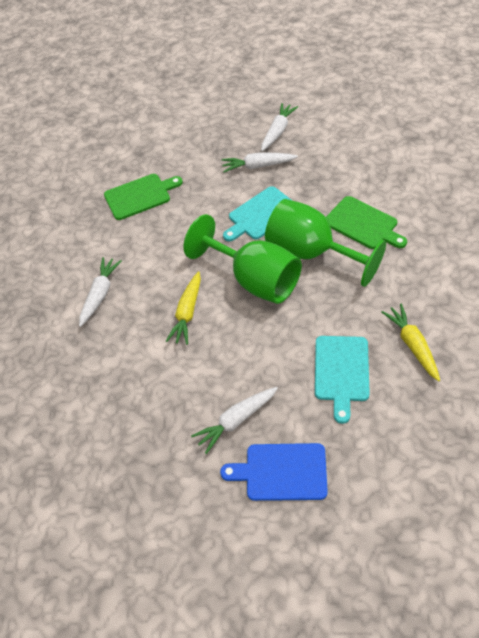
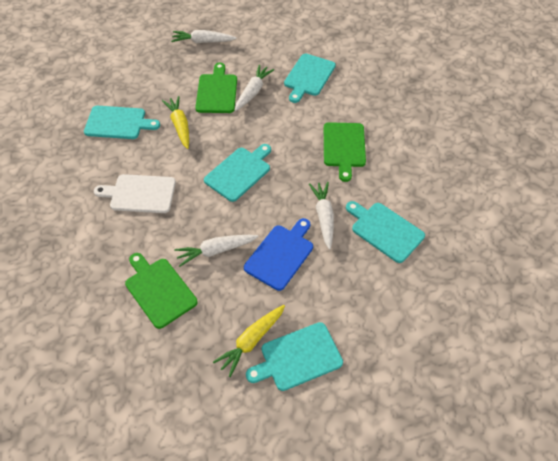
green cutting board: 2 -> 3
green goblet: 2 -> 0
turquoise cutting board: 2 -> 5
white cutting board: 0 -> 1

